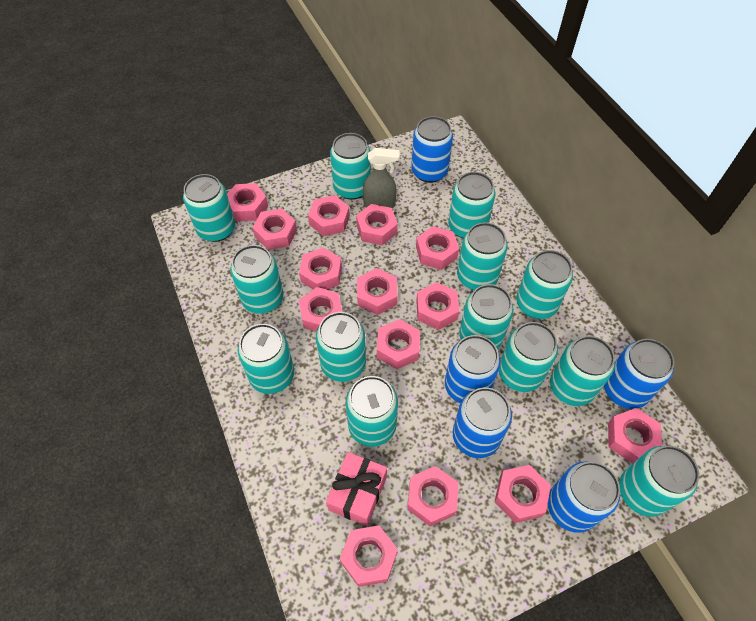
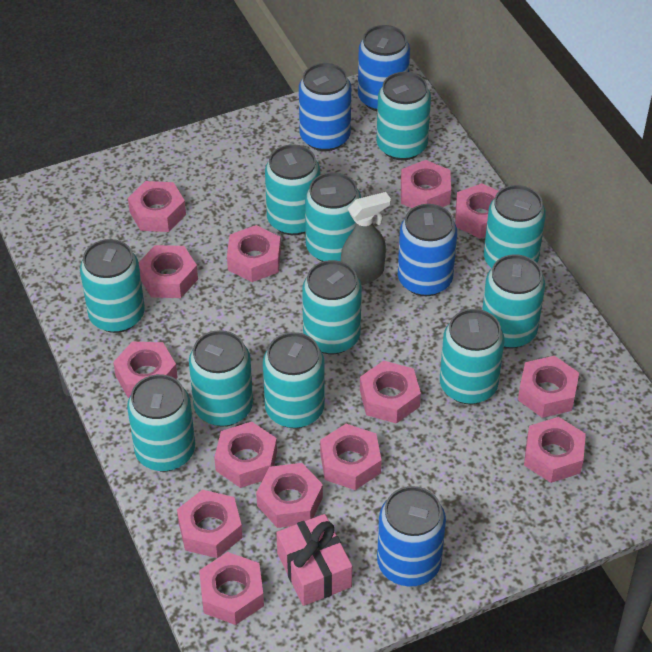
blue can: 5 -> 4
turquoise can: 13 -> 11

